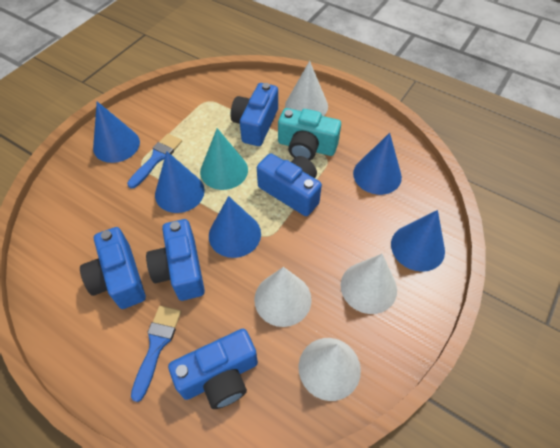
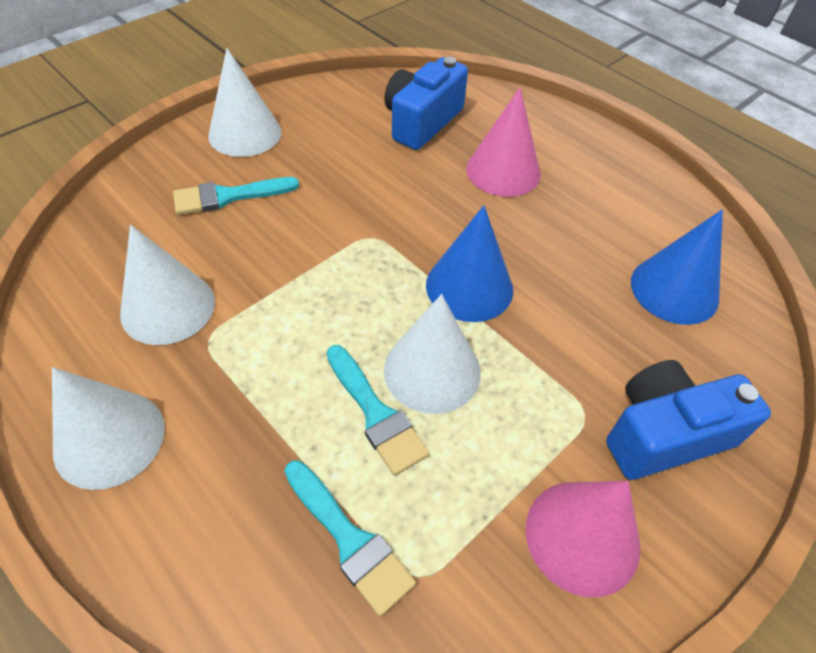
blue brush: 2 -> 0
blue camera: 5 -> 2
blue cone: 5 -> 2
pink cone: 0 -> 2
turquoise brush: 0 -> 3
turquoise camera: 1 -> 0
turquoise cone: 1 -> 0

